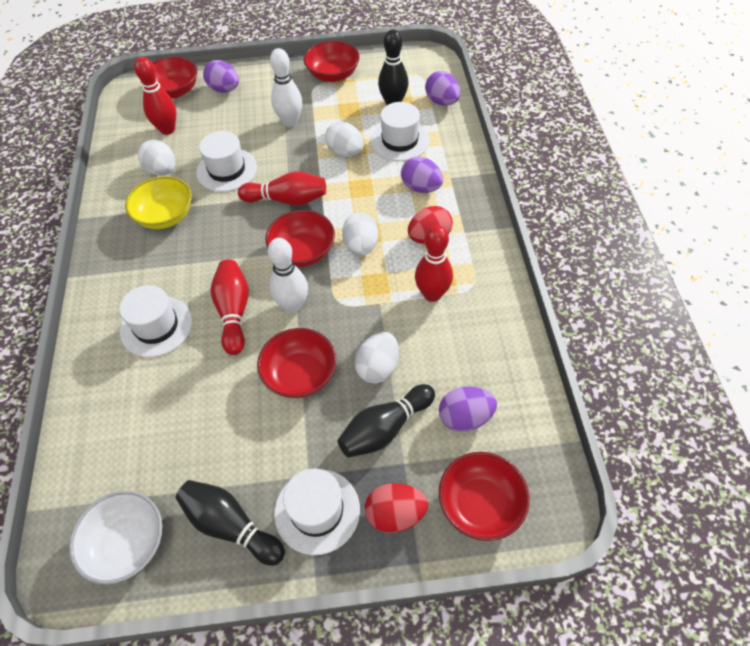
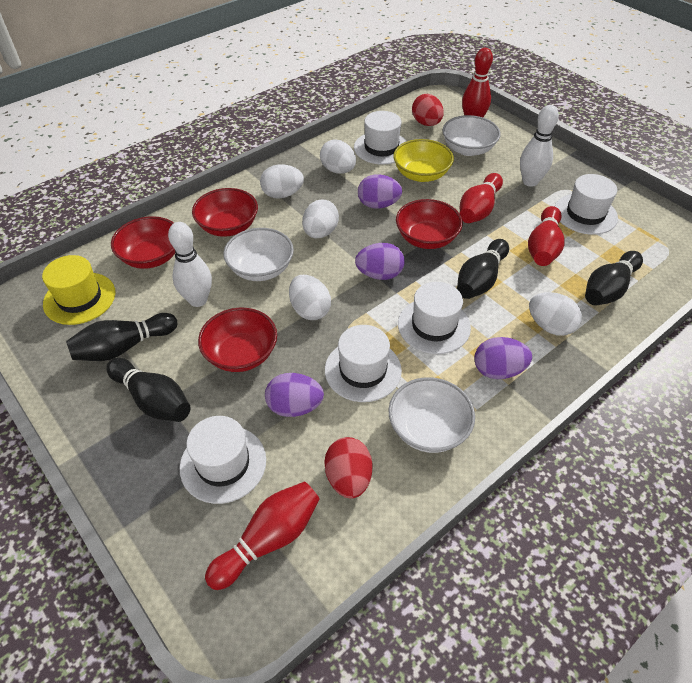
black bowling pin: 3 -> 4
red bowl: 5 -> 4
white bowl: 1 -> 3
white egg: 4 -> 5
white hat: 4 -> 5
yellow hat: 0 -> 1

